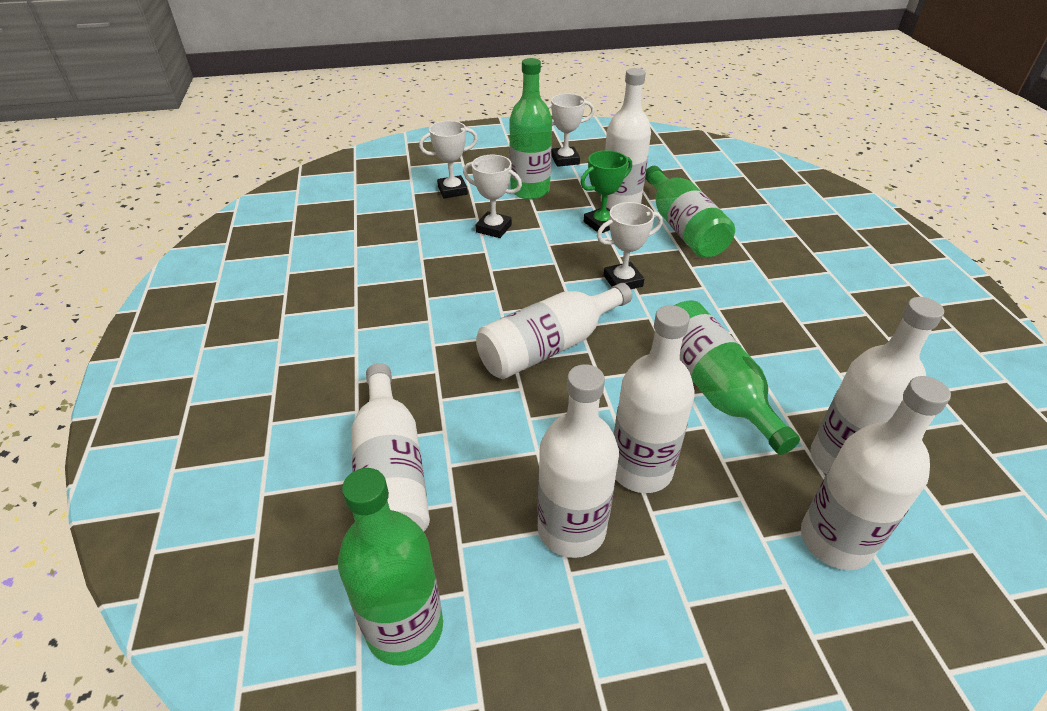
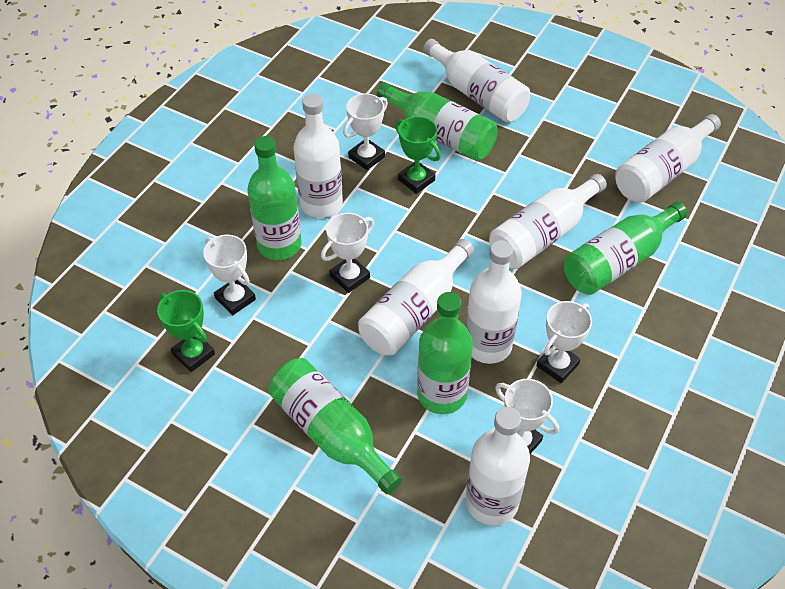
green bottle: 4 -> 5
green trophy: 1 -> 2
white trophy: 4 -> 5

